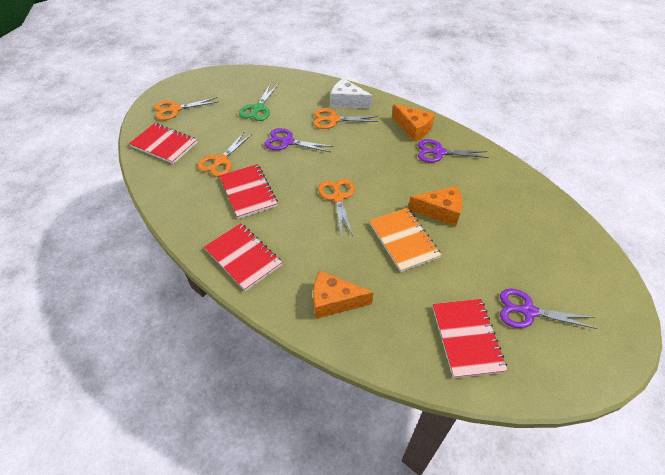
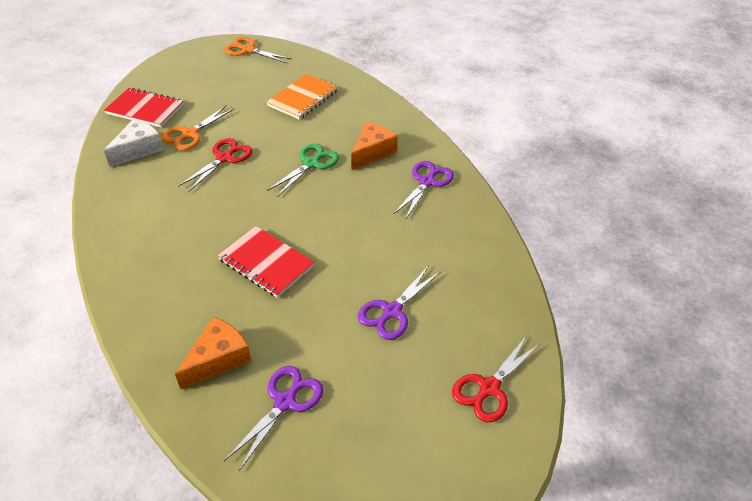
orange cheese: 3 -> 2
orange scissors: 4 -> 2
red notebook: 4 -> 2
red scissors: 0 -> 2

